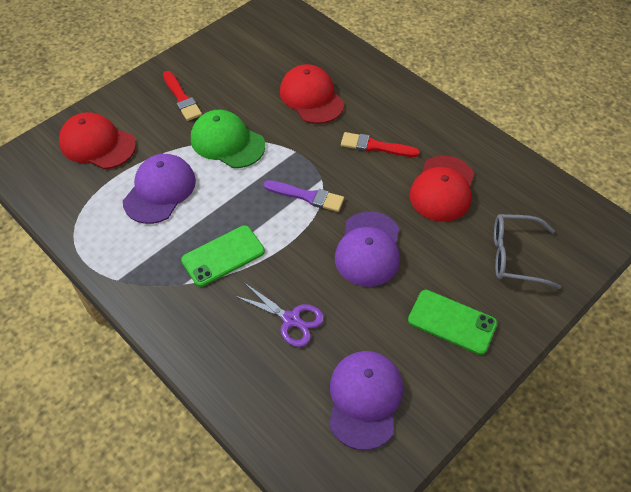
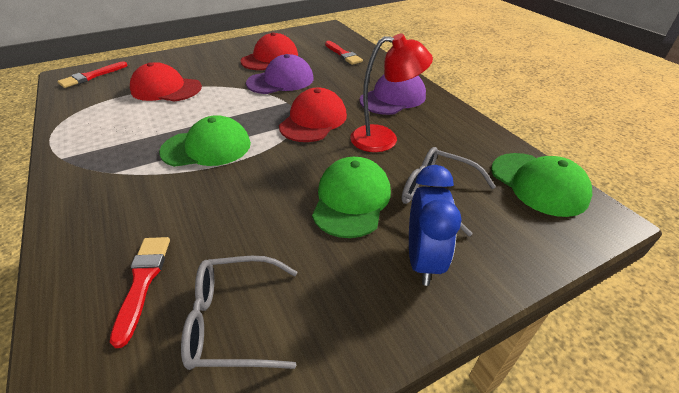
blue clock: 0 -> 1
green cap: 1 -> 3
green phone: 2 -> 0
grey glasses: 1 -> 2
purple brush: 1 -> 0
purple cap: 3 -> 2
purple scissors: 1 -> 0
red brush: 2 -> 3
red lamp: 0 -> 1

